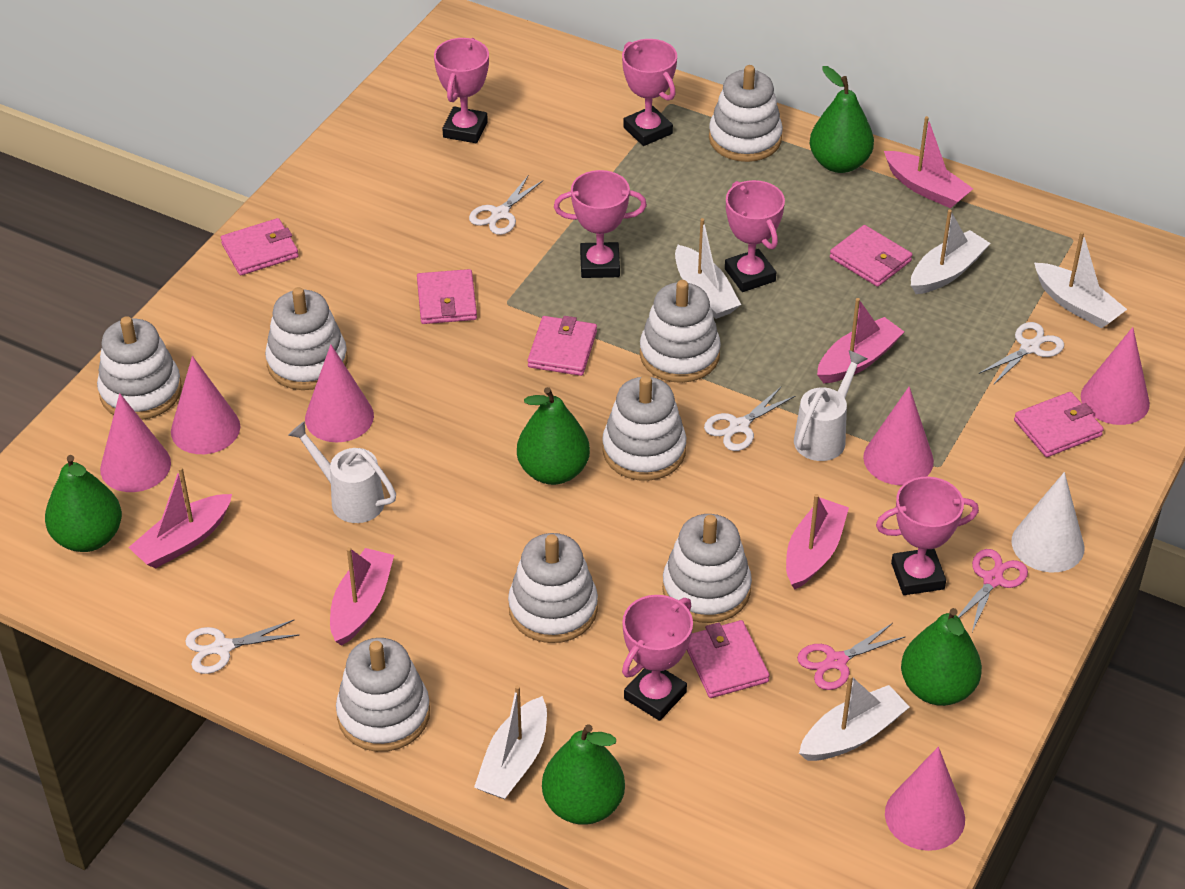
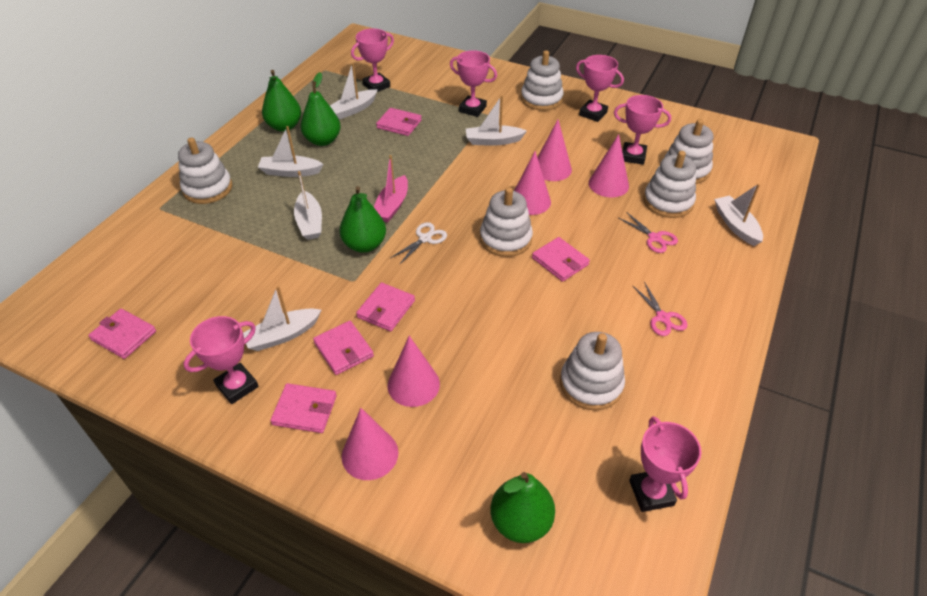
green pear: 5 -> 4
pink boat: 5 -> 1
pink cone: 6 -> 5
white boat: 5 -> 6
white cone: 1 -> 0
white scissors: 4 -> 1
white stacking toy: 8 -> 6
white watering can: 2 -> 0

